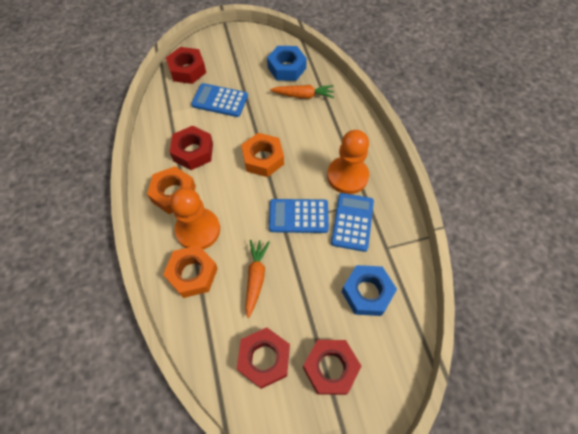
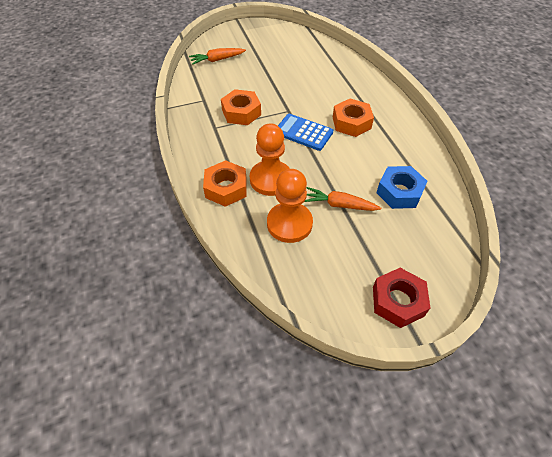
blue calculator: 3 -> 1
blue nut: 2 -> 1
red nut: 4 -> 1

